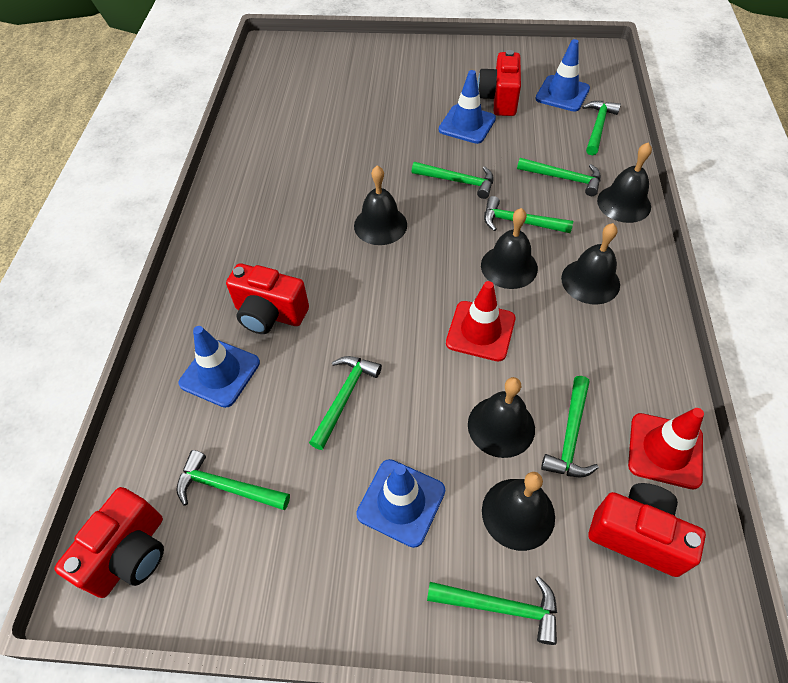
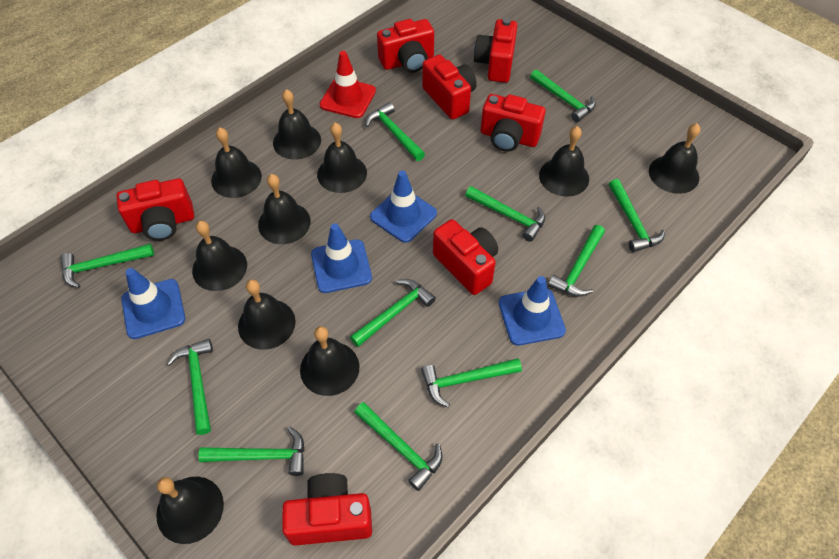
black bell: 6 -> 10
green hammer: 8 -> 11
red camera: 4 -> 7
red traffic cone: 2 -> 1

